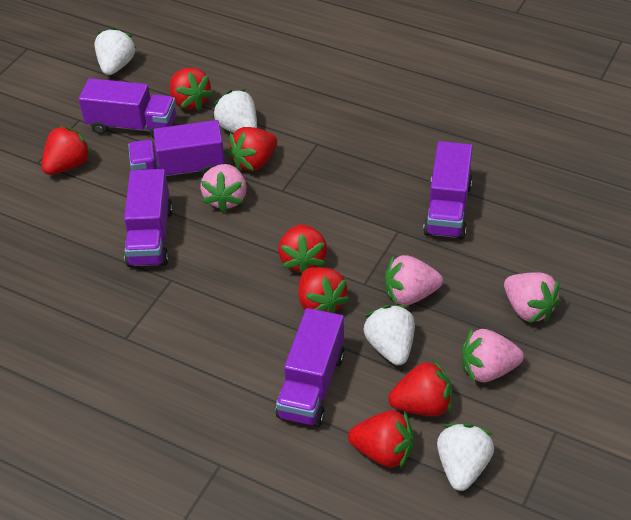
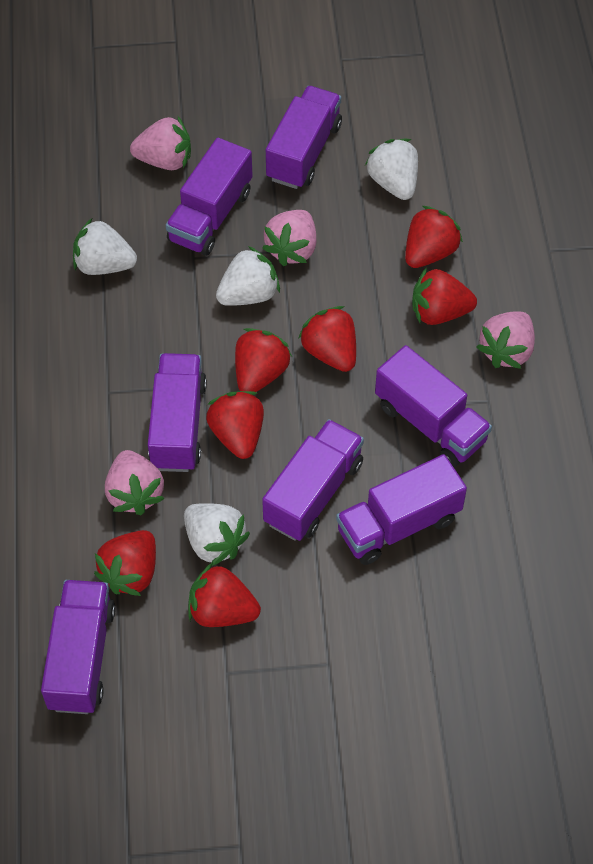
purple truck: 5 -> 7

